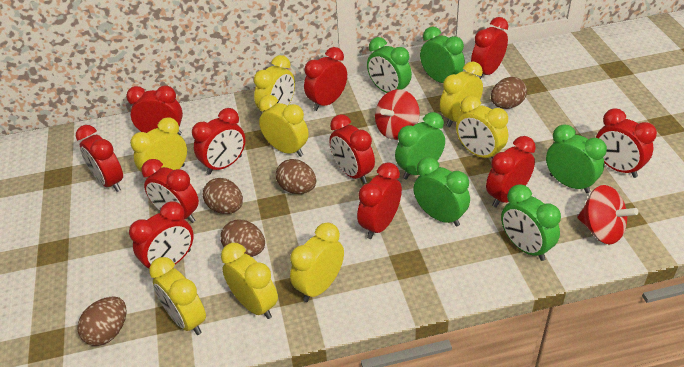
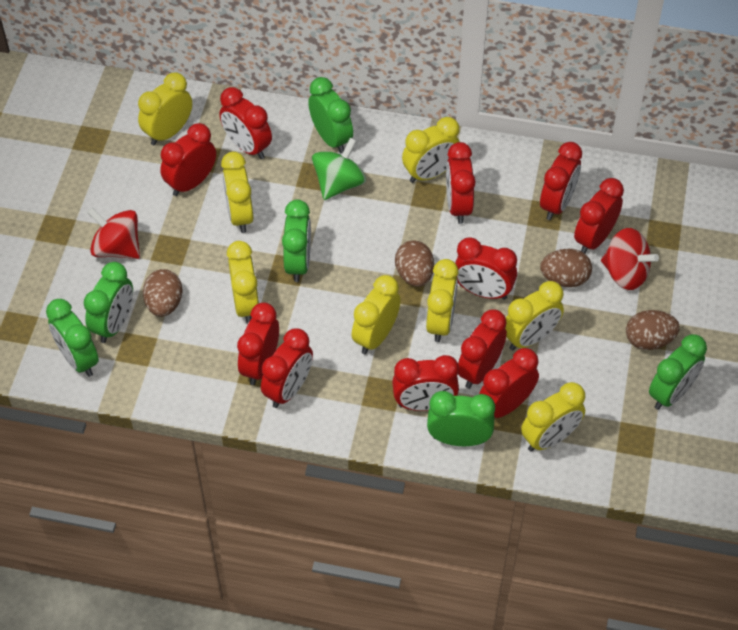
brown egg: 5 -> 4
green spinning top: 0 -> 1

